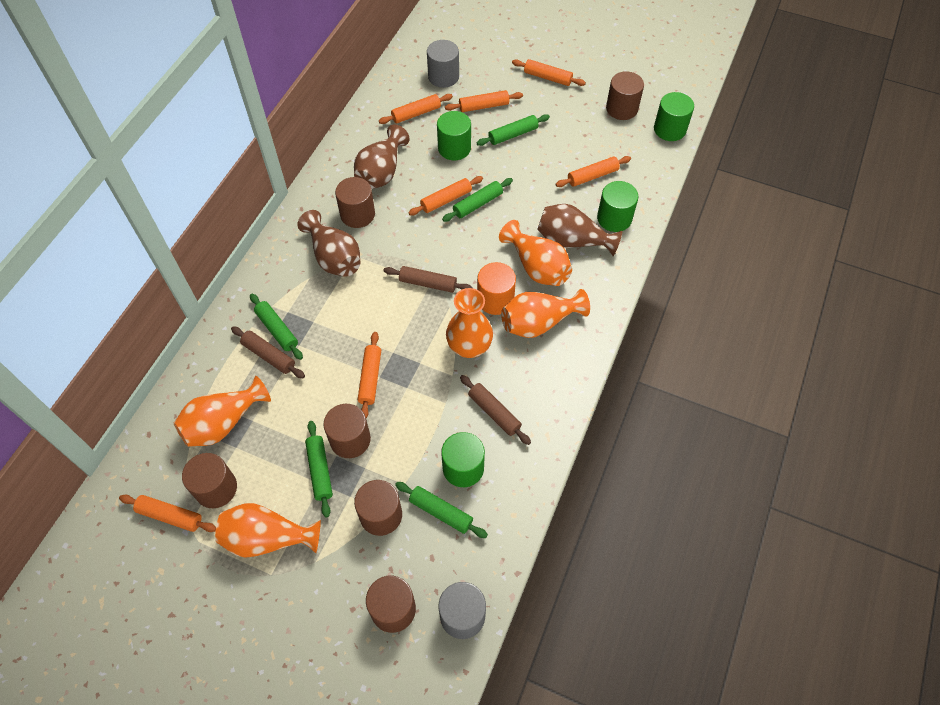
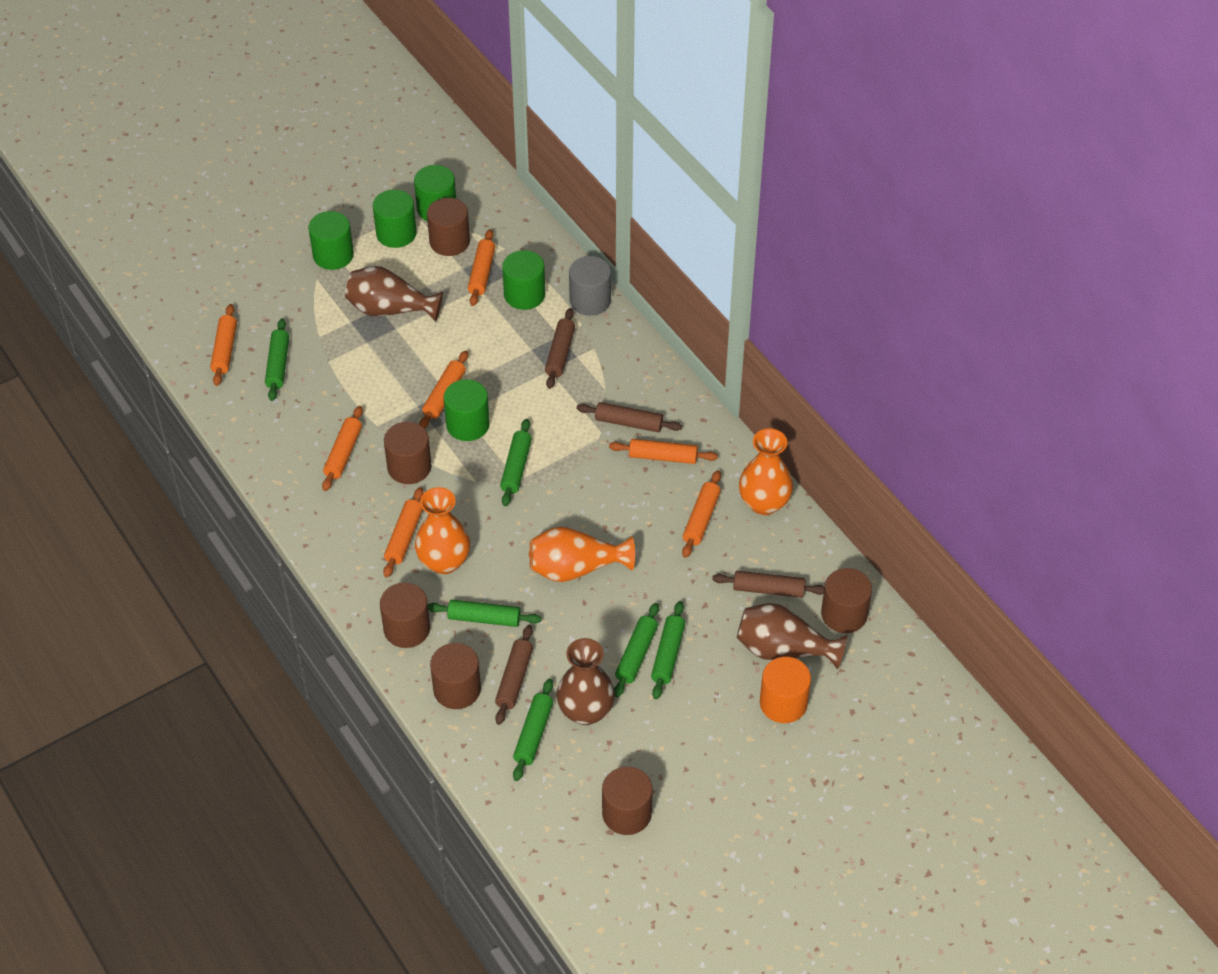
brown rolling pin: 3 -> 4
green cylinder: 4 -> 5
green rolling pin: 5 -> 6
grey cylinder: 2 -> 1
orange vase: 5 -> 3

